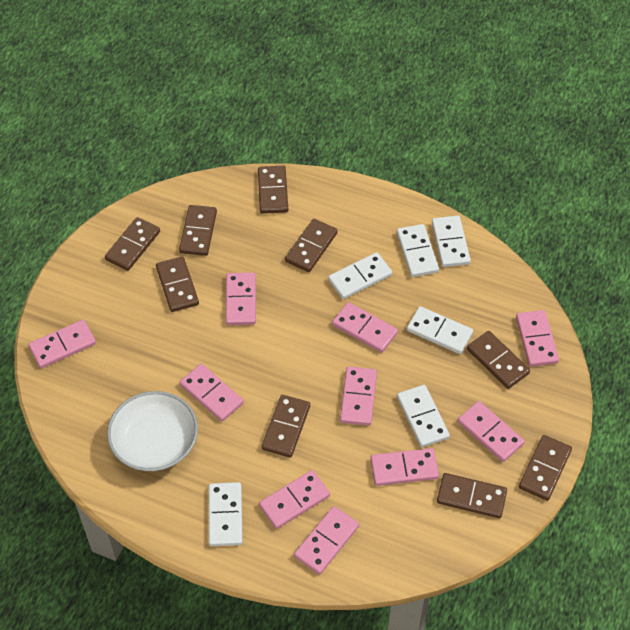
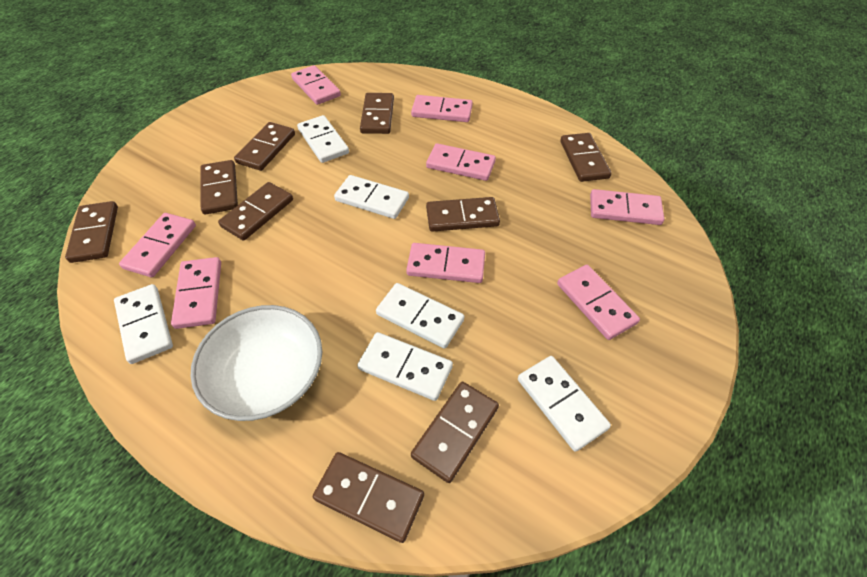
pink domino: 10 -> 8

